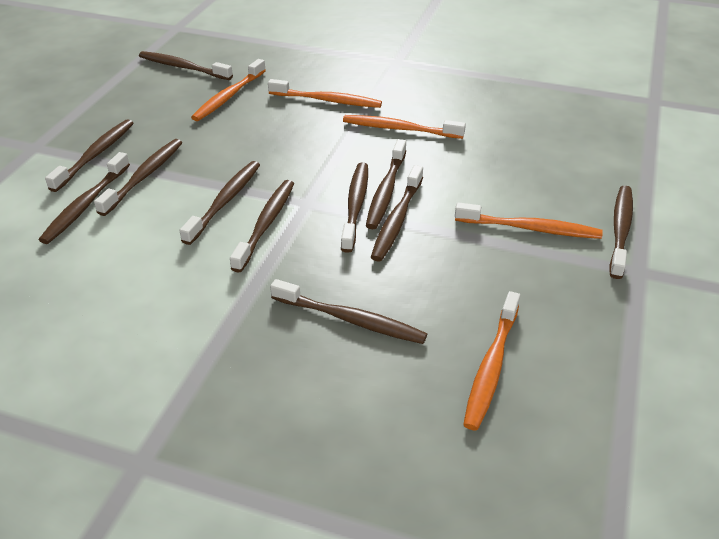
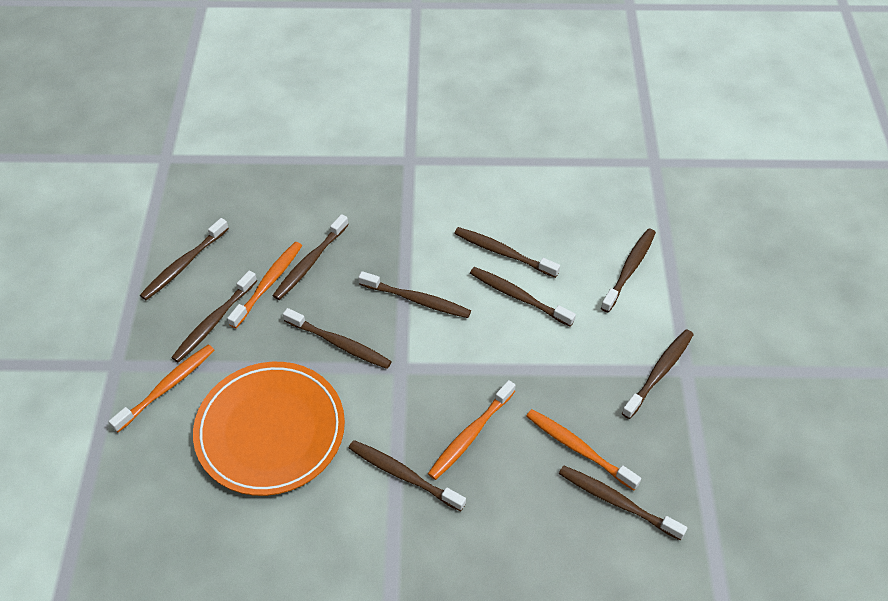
orange plate: 0 -> 1
orange toothbrush: 5 -> 4

